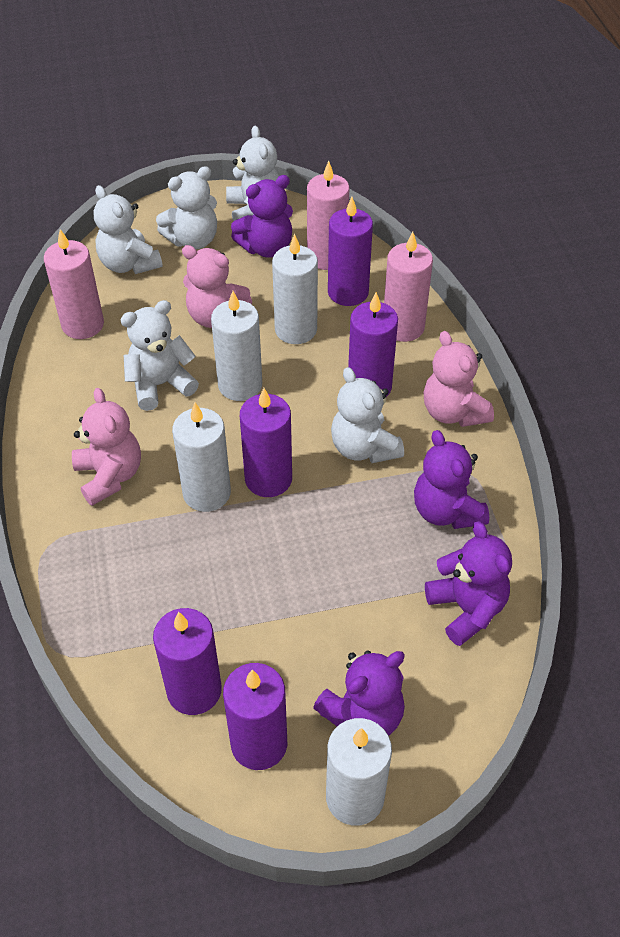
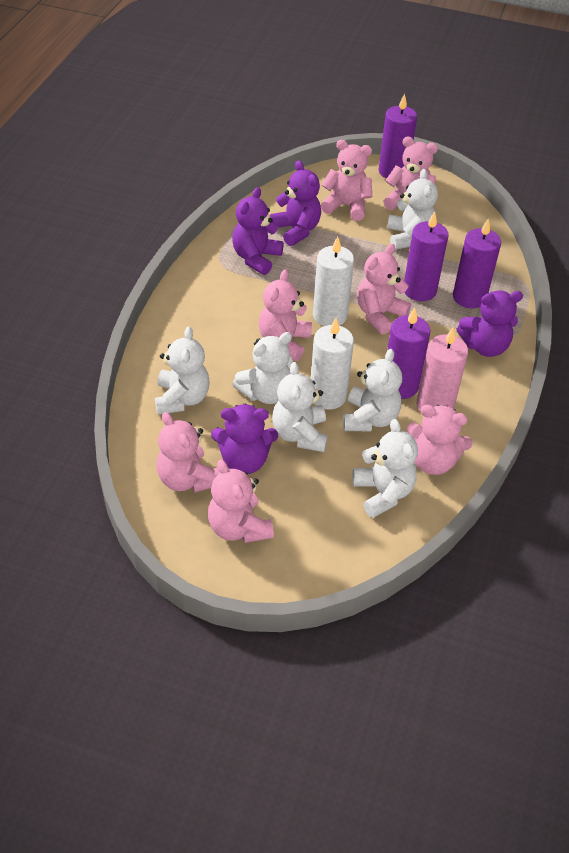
pink candle: 3 -> 1
pink teddy bear: 3 -> 7
purple candle: 5 -> 4
white candle: 4 -> 2
white teddy bear: 5 -> 6

